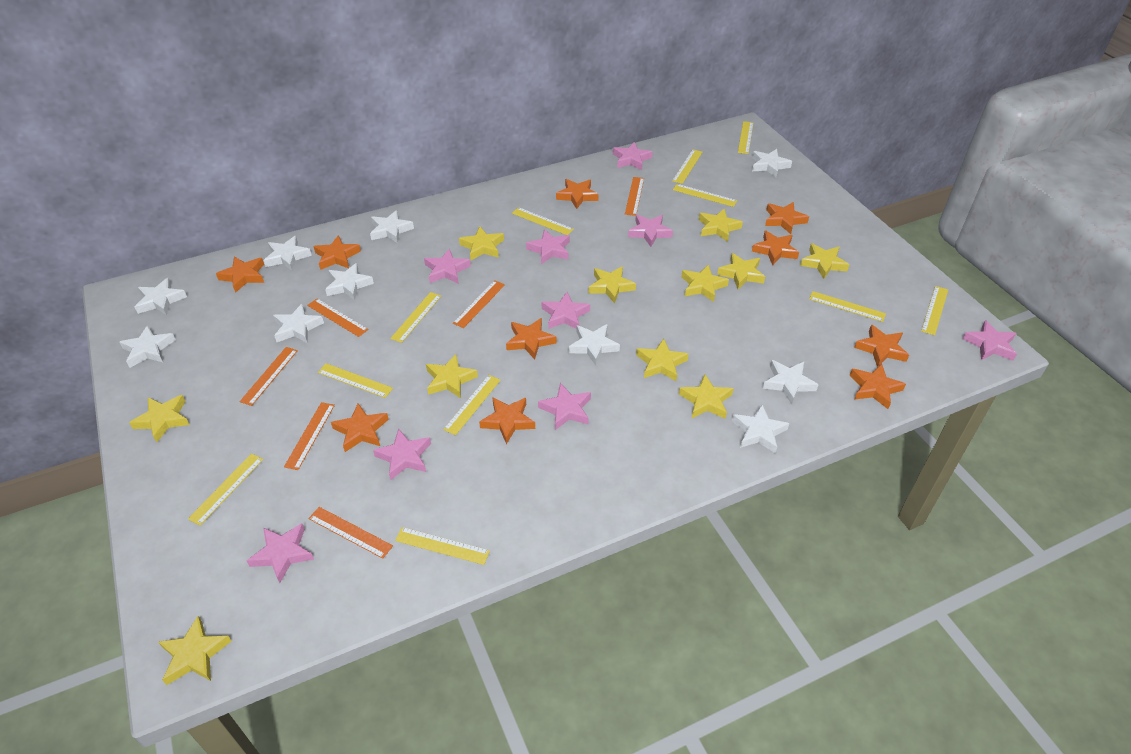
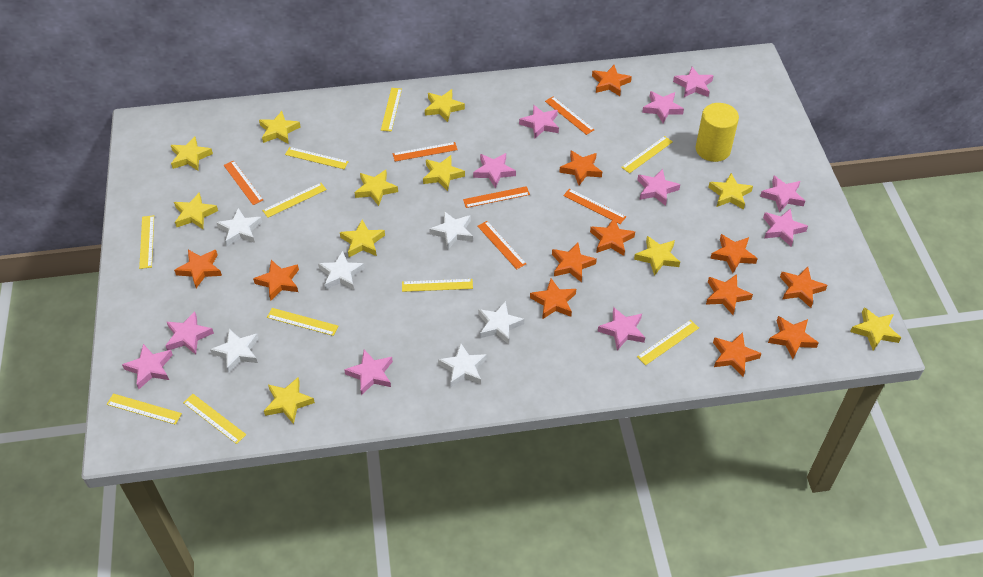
orange star: 10 -> 12
pink star: 9 -> 11
white star: 10 -> 6
yellow cylinder: 0 -> 1
yellow ruler: 11 -> 10

